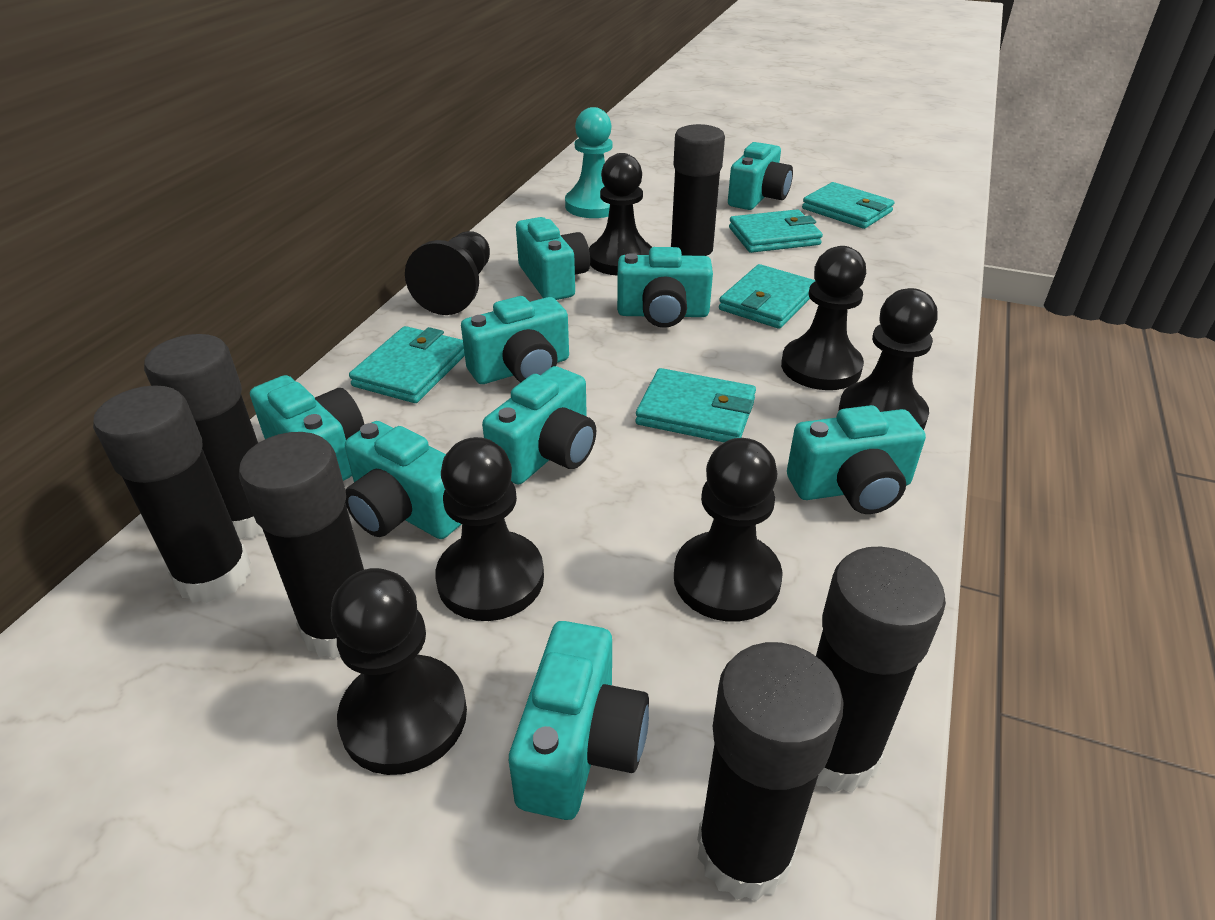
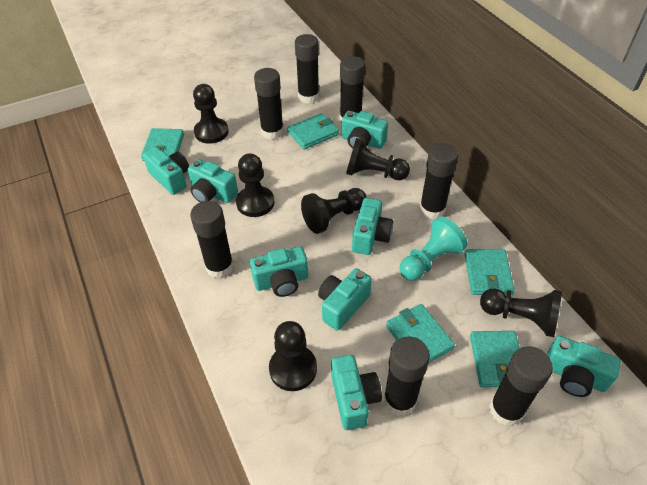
black glue stick: 6 -> 7
black pawn: 7 -> 6
turquoise camera: 9 -> 8

